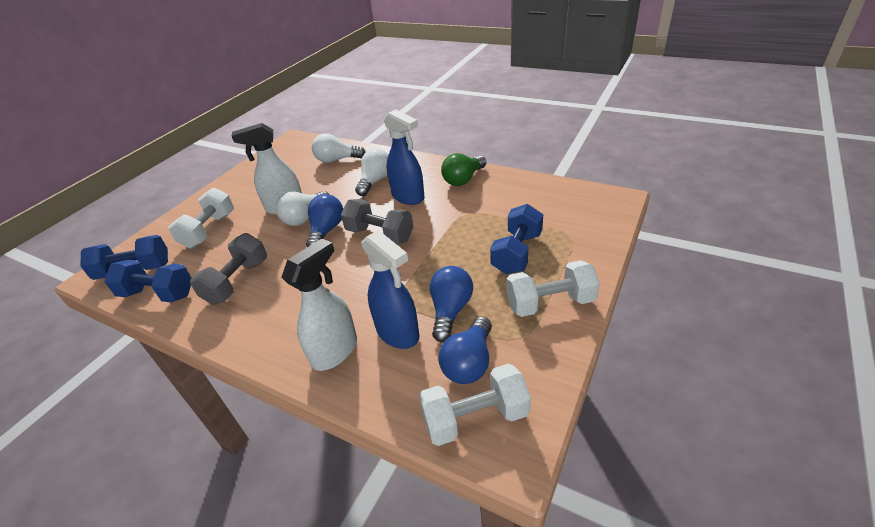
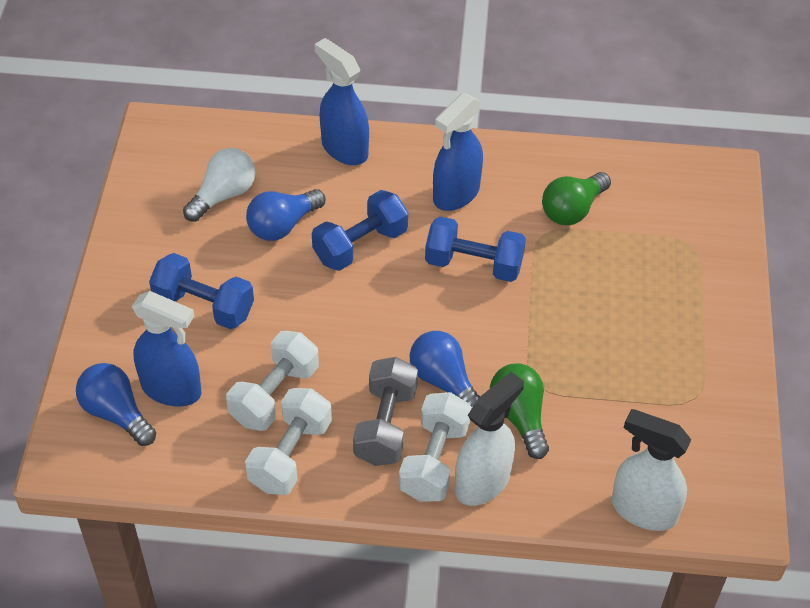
blue spray bottle: 2 -> 3
green light bulb: 1 -> 2
grey dumbbell: 2 -> 1
white light bulb: 3 -> 1

